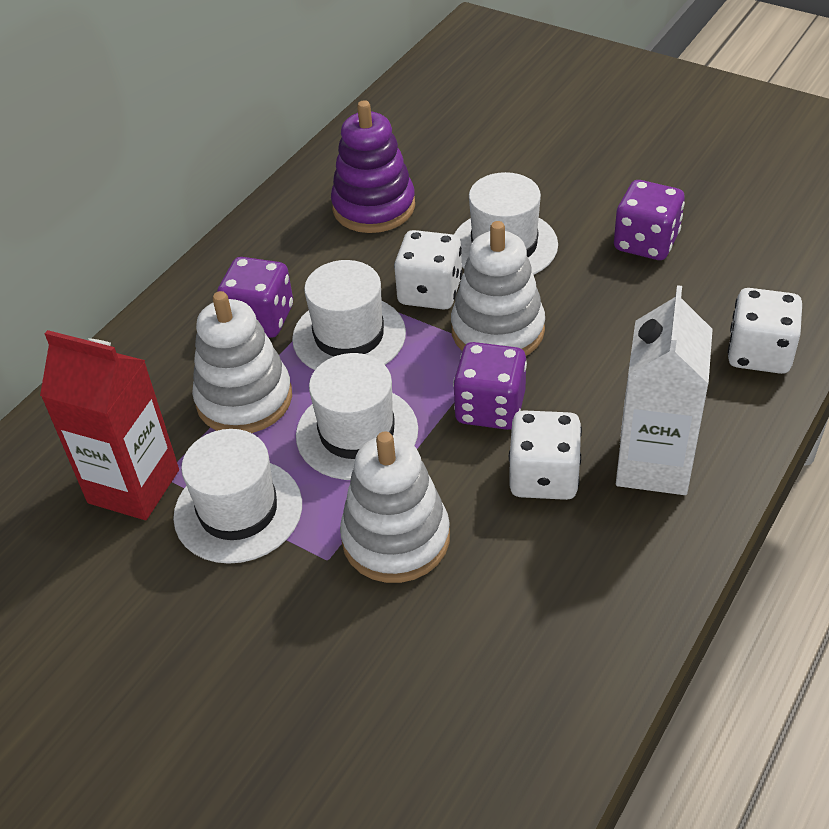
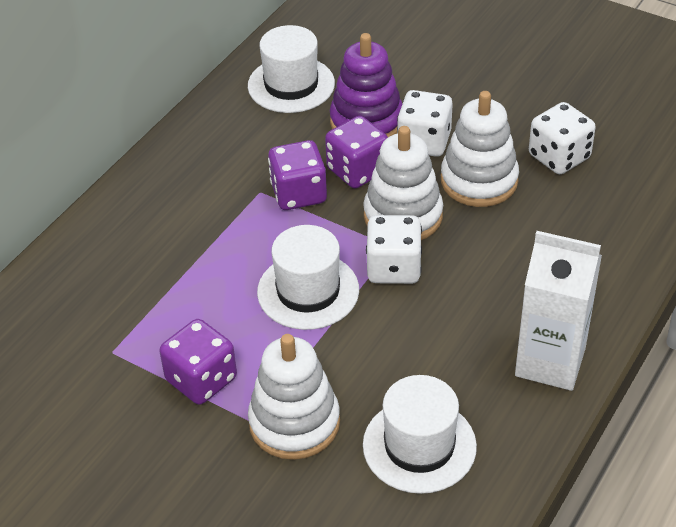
red carton: 1 -> 0
white hat: 4 -> 3

